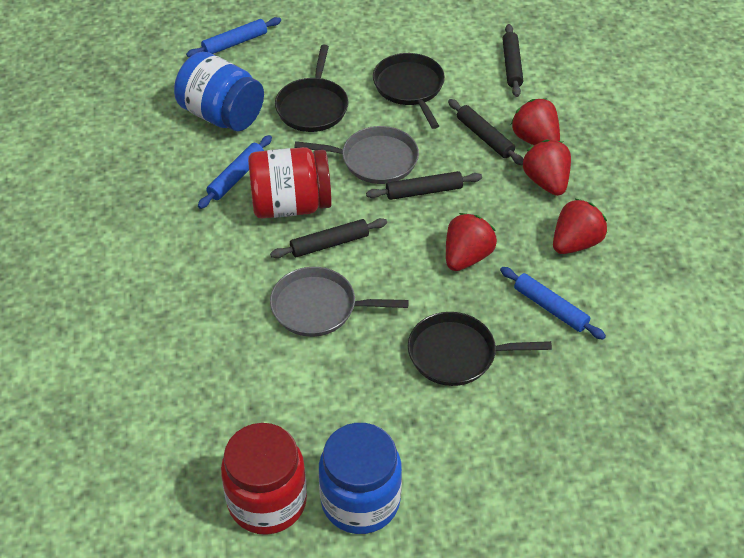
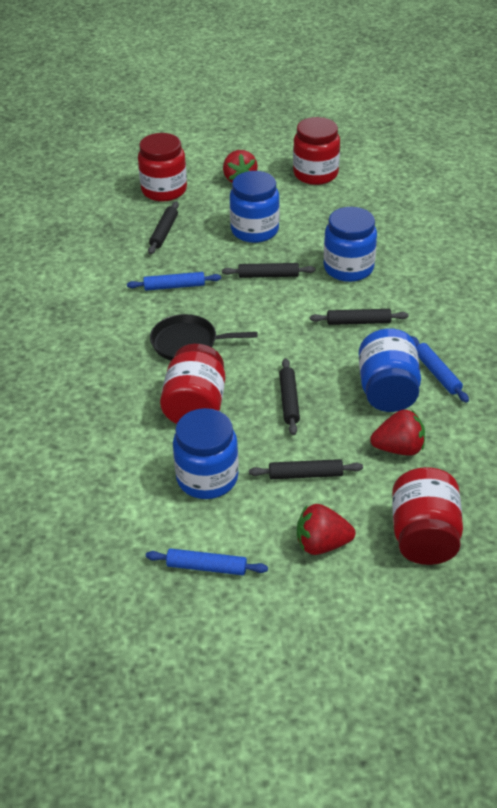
black pan: 3 -> 1
black rolling pin: 4 -> 5
blue jar: 2 -> 4
grey pan: 2 -> 0
red jar: 2 -> 4
red strawberry: 4 -> 3

